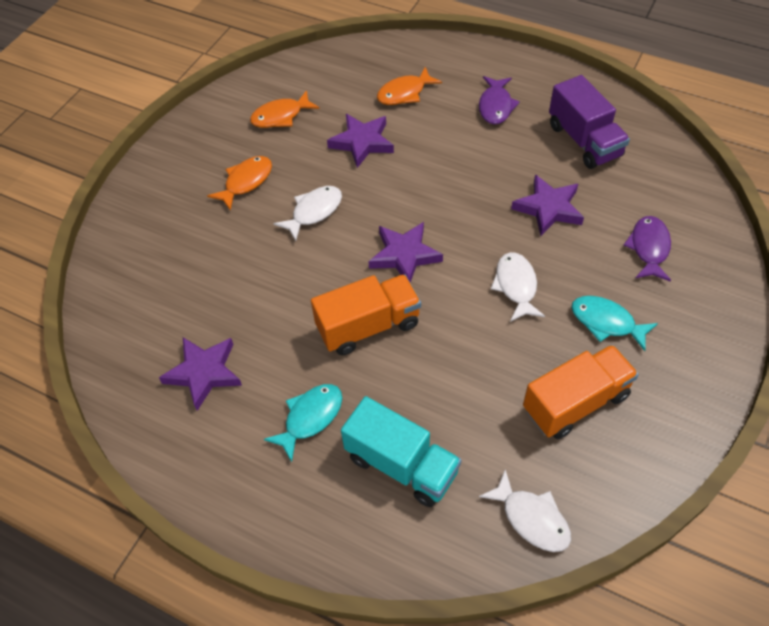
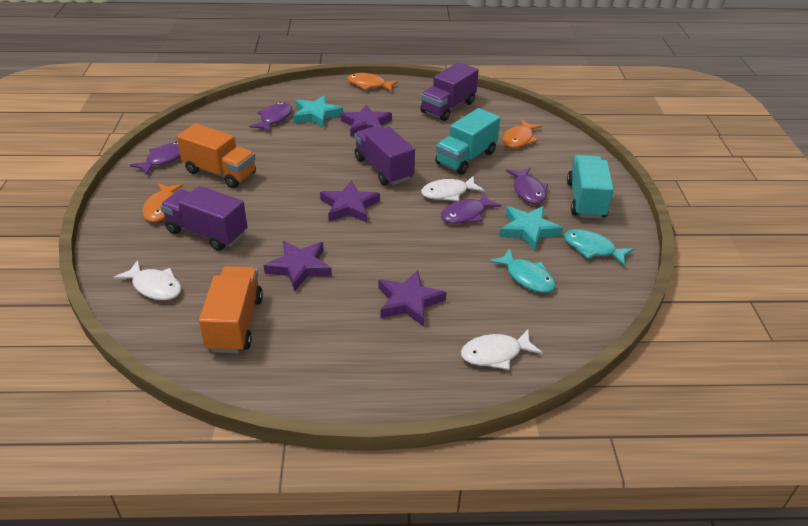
purple fish: 2 -> 4
purple truck: 1 -> 3
turquoise star: 0 -> 2
turquoise truck: 1 -> 2

